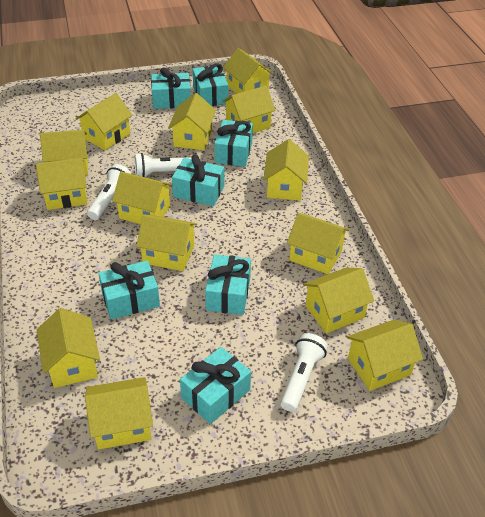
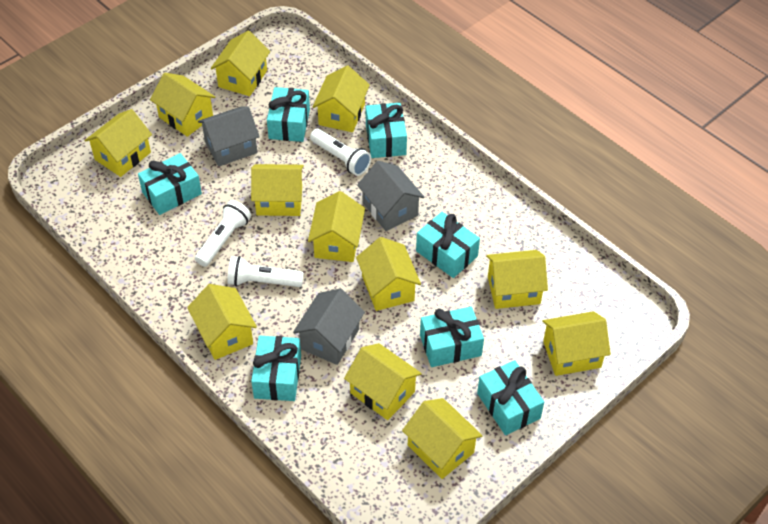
grey house: 0 -> 3
yellow house: 14 -> 12

